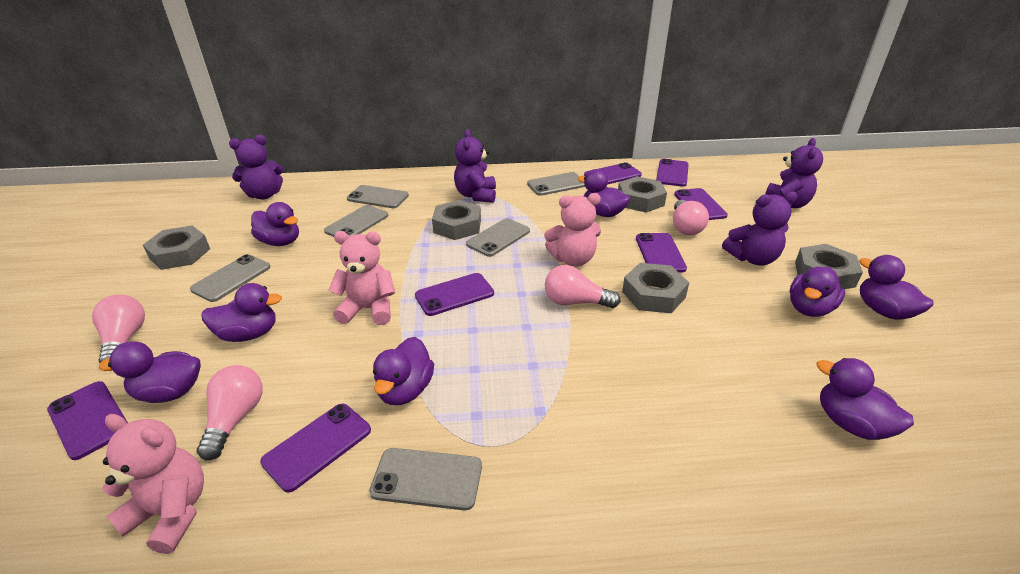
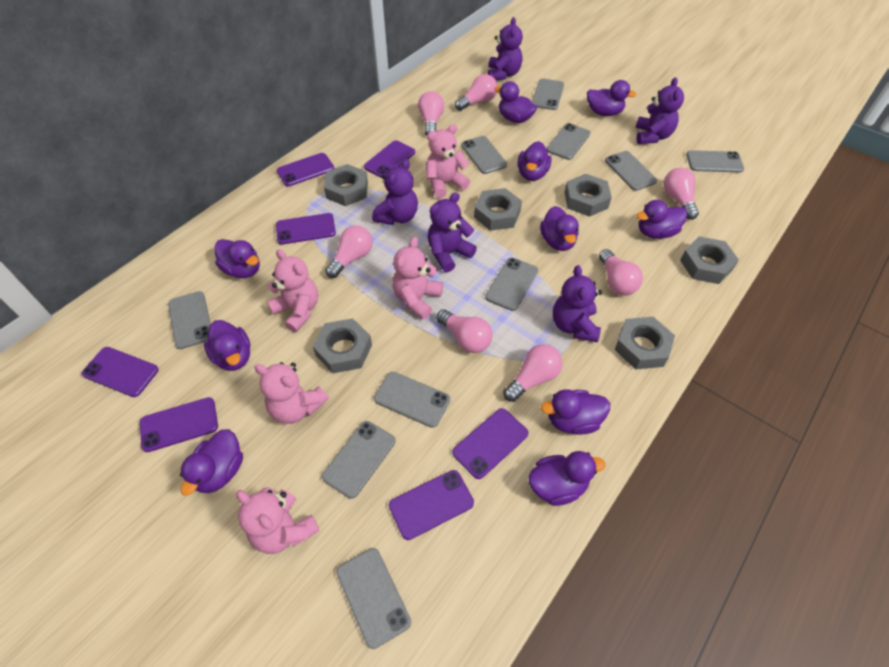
grey nut: 5 -> 6
grey phone: 6 -> 10
pink light bulb: 4 -> 7
pink teddy bear: 3 -> 5
purple duck: 8 -> 10
purple teddy bear: 4 -> 5

